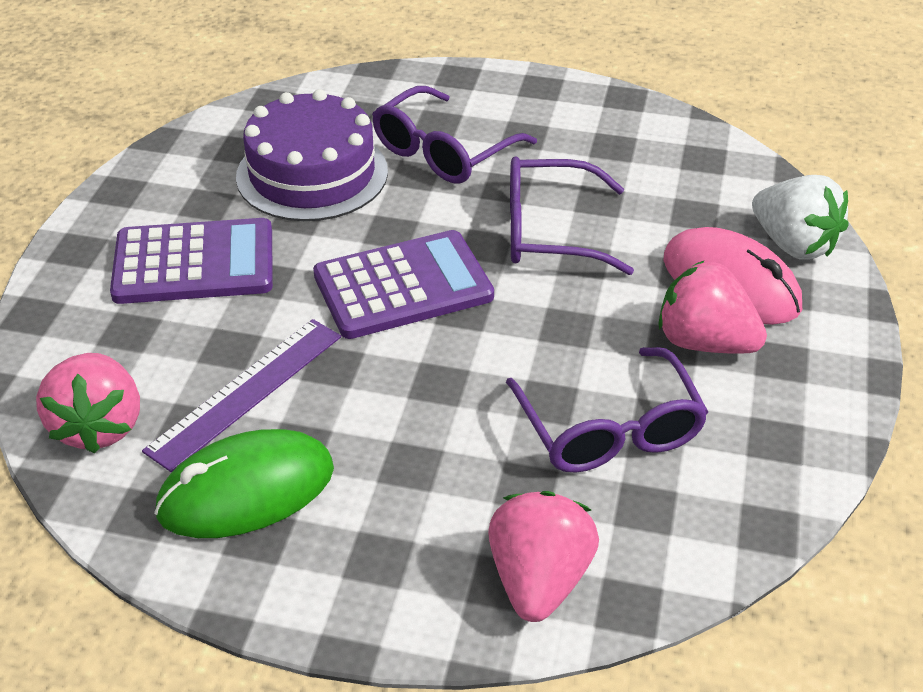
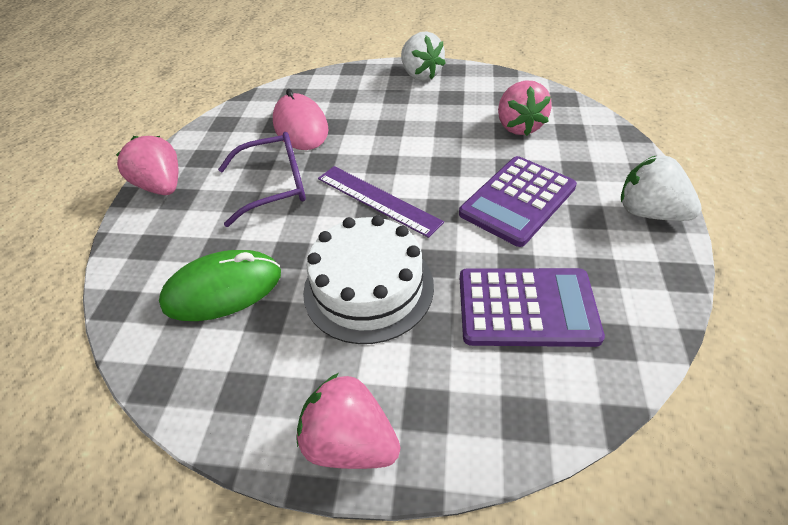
purple cake: 1 -> 0
purple glasses: 3 -> 1
white cake: 0 -> 1
white strawberry: 1 -> 2

